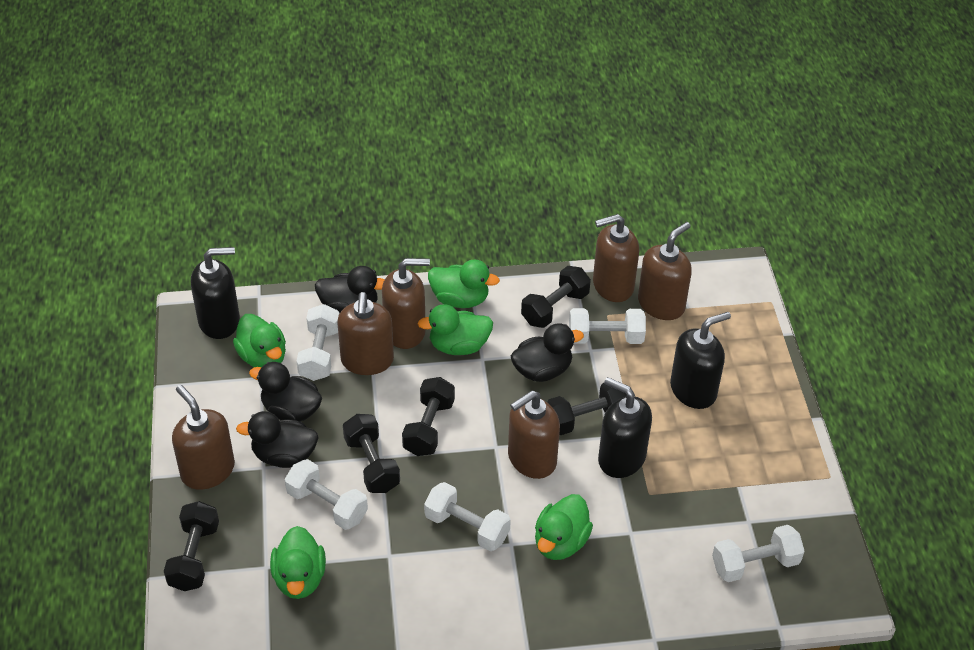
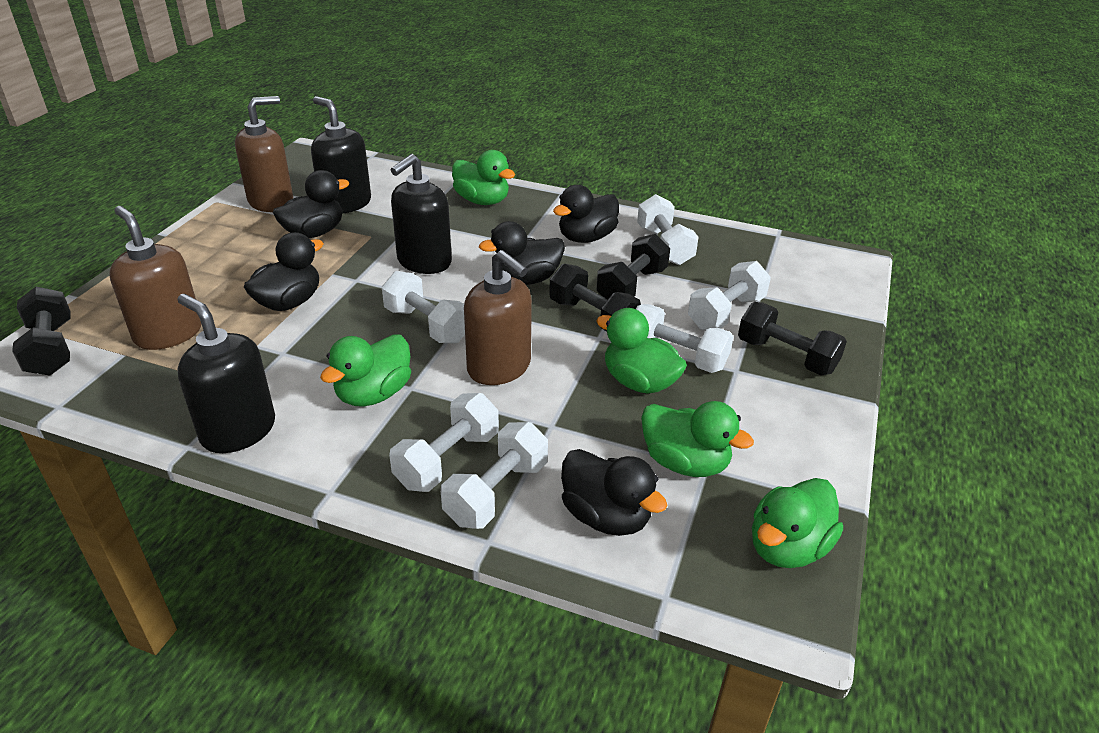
black duck: 4 -> 5
black dumbbell: 5 -> 4
brown soap dispenser: 6 -> 3
white dumbbell: 5 -> 6

